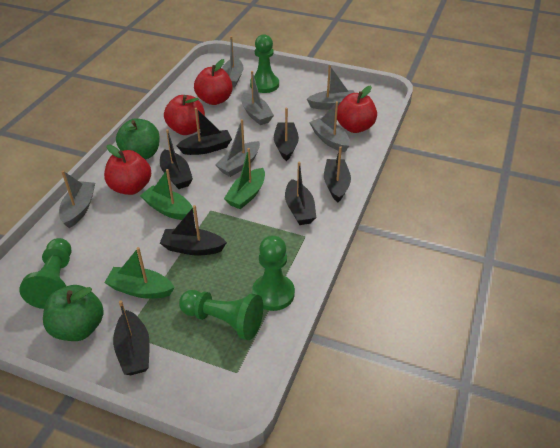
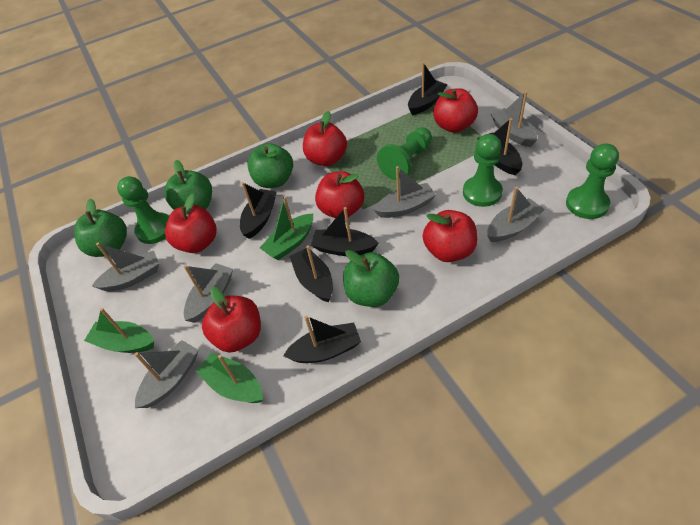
black boat: 7 -> 6
green apple: 2 -> 4
red apple: 4 -> 6

